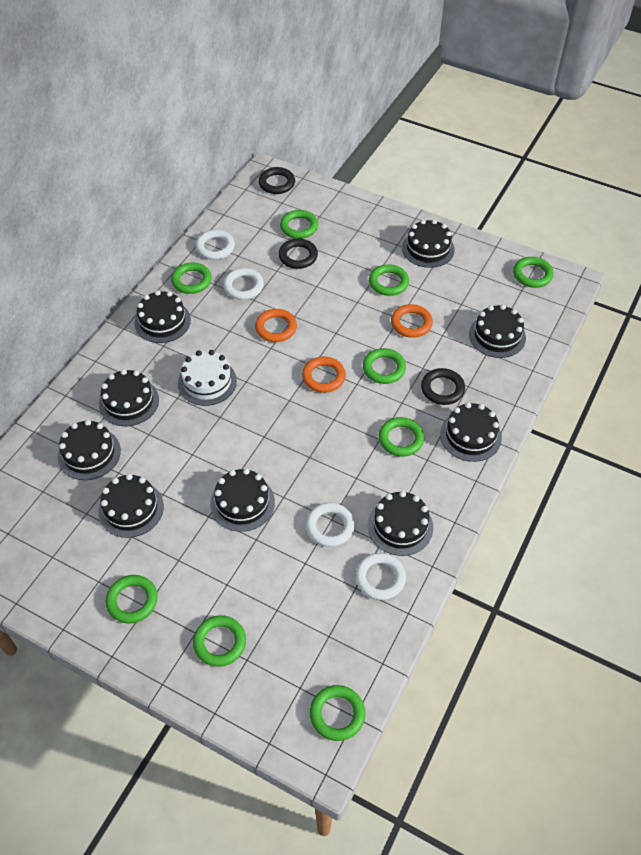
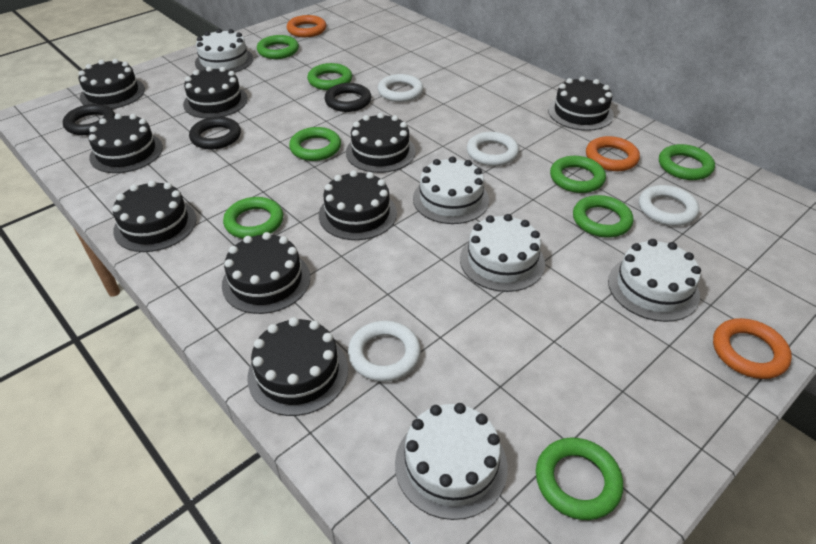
green ring: 9 -> 8
white cake: 1 -> 5

